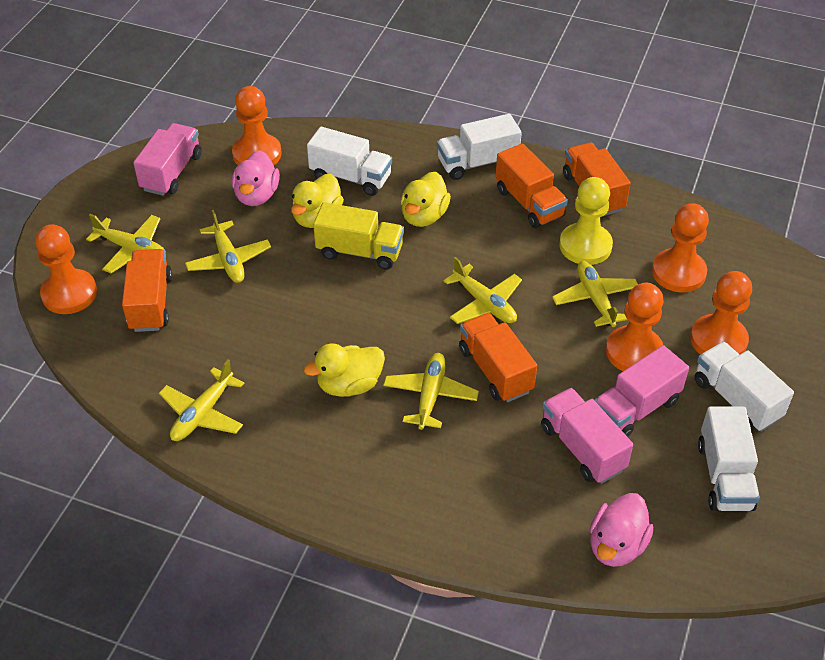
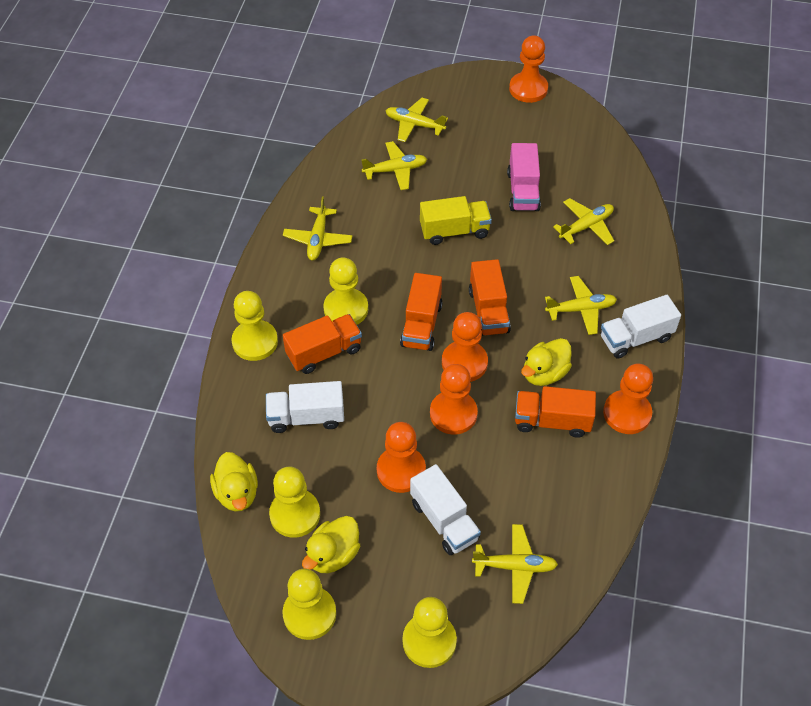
pink duck: 2 -> 0
pink truck: 3 -> 1
white truck: 4 -> 3
yellow pawn: 1 -> 5

